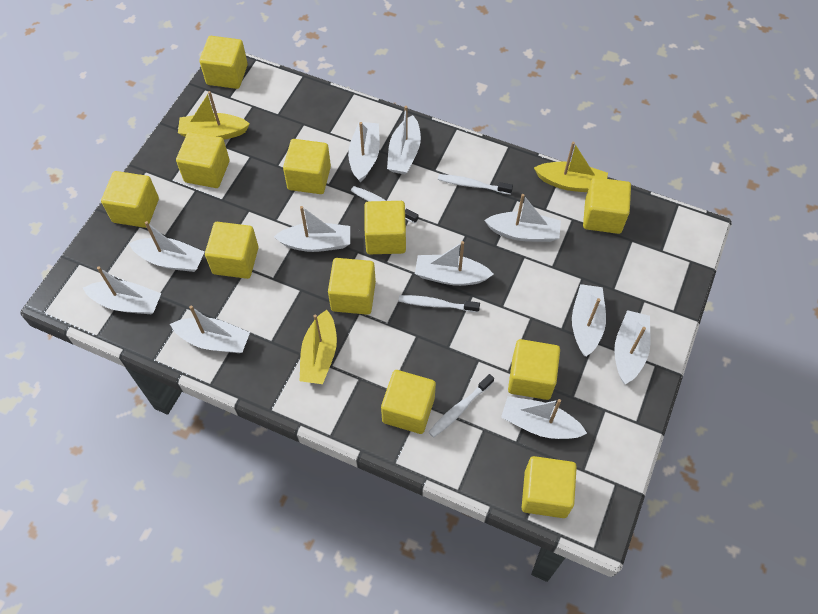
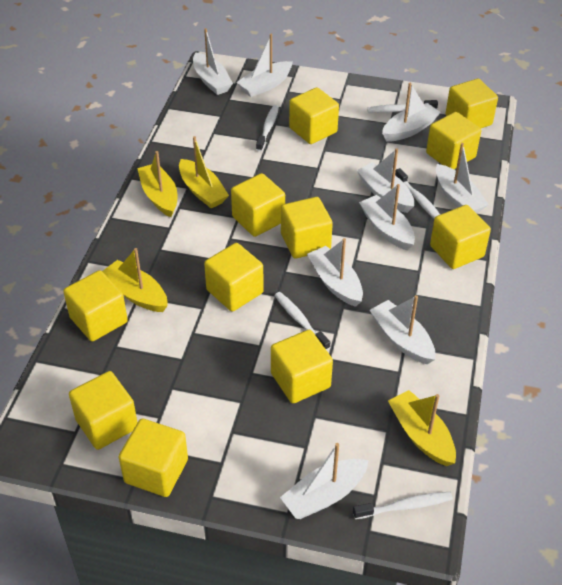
white boat: 11 -> 9
white toothbrush: 4 -> 5
yellow boat: 3 -> 4

